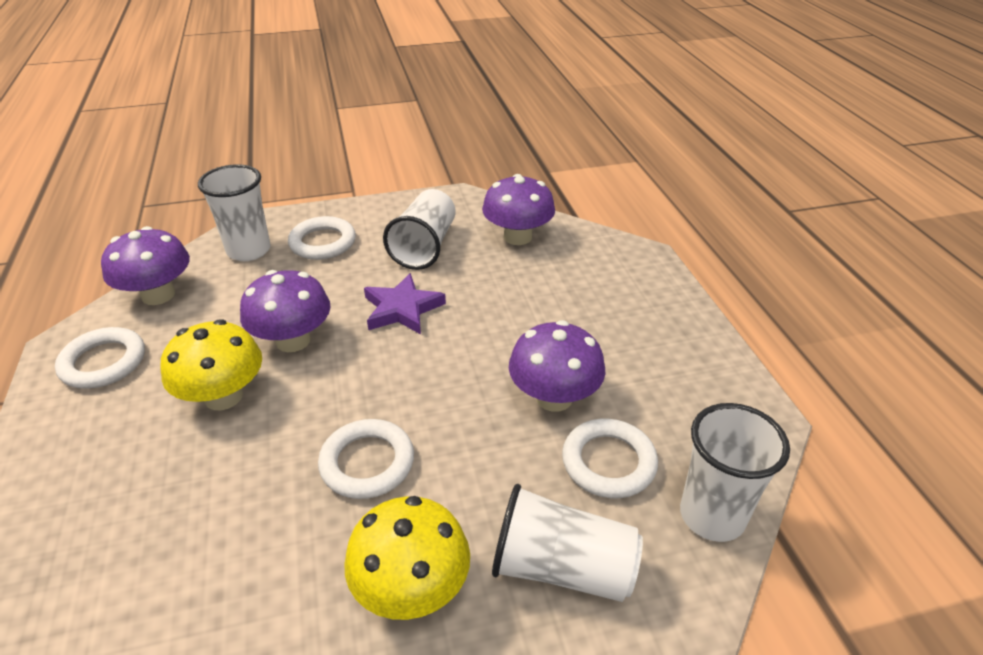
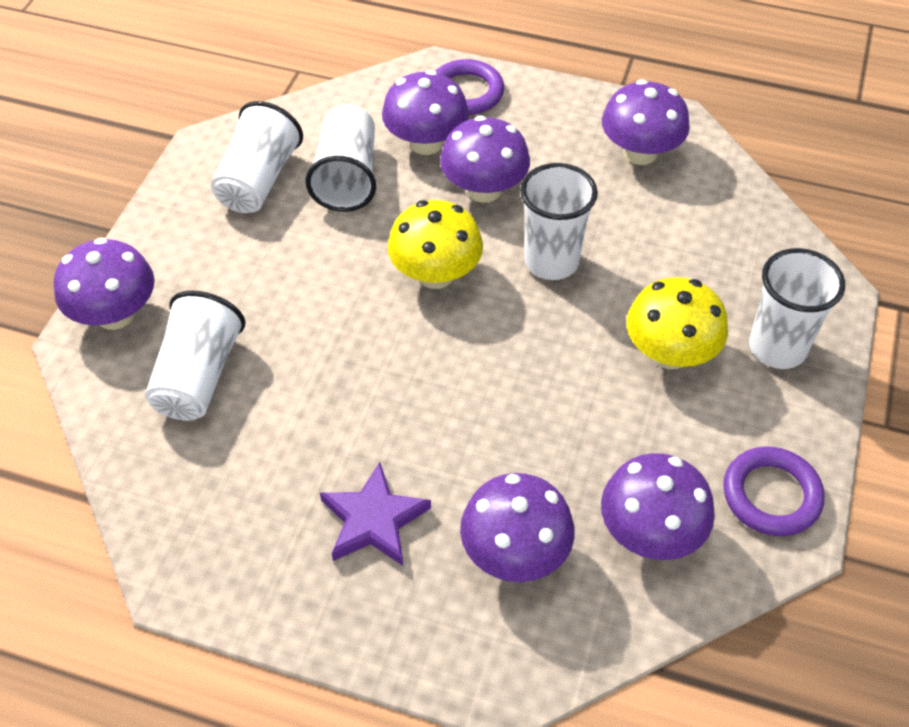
purple mushroom: 4 -> 6
purple ring: 0 -> 2
white cup: 4 -> 5
white ring: 4 -> 0

